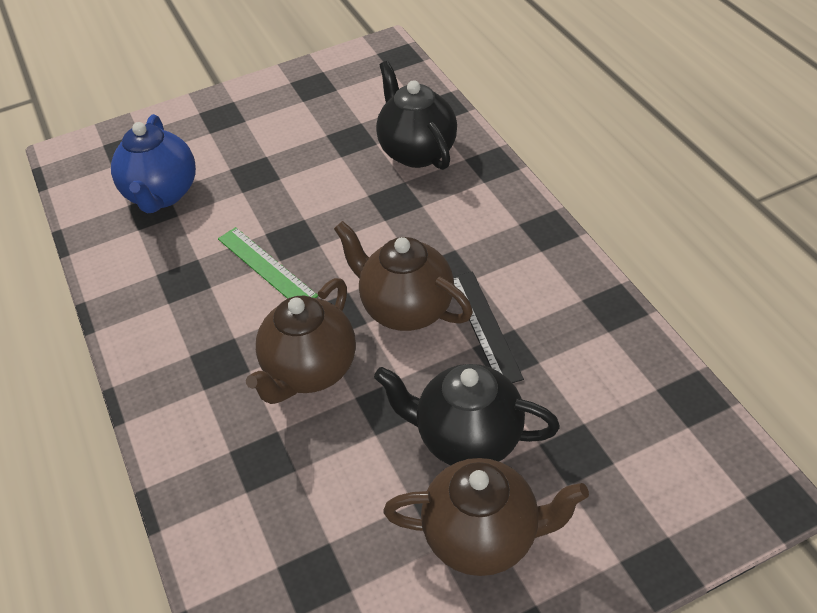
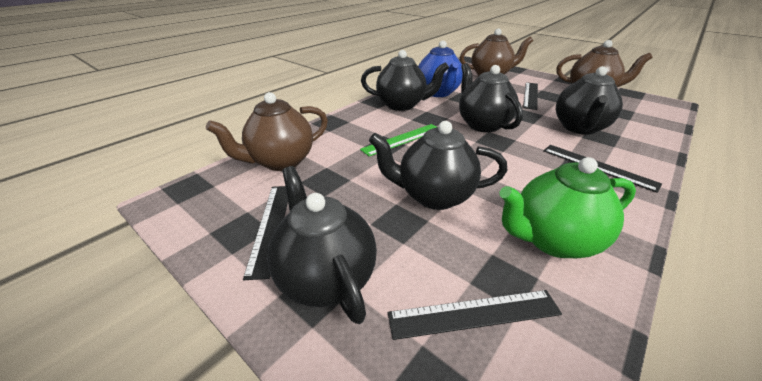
black ruler: 1 -> 4
black teapot: 2 -> 5
green teapot: 0 -> 1

